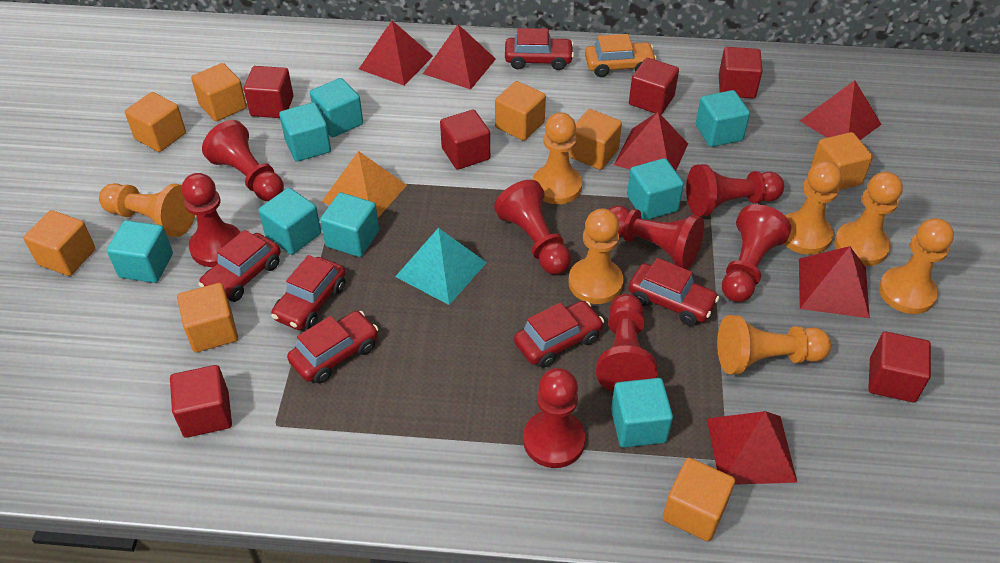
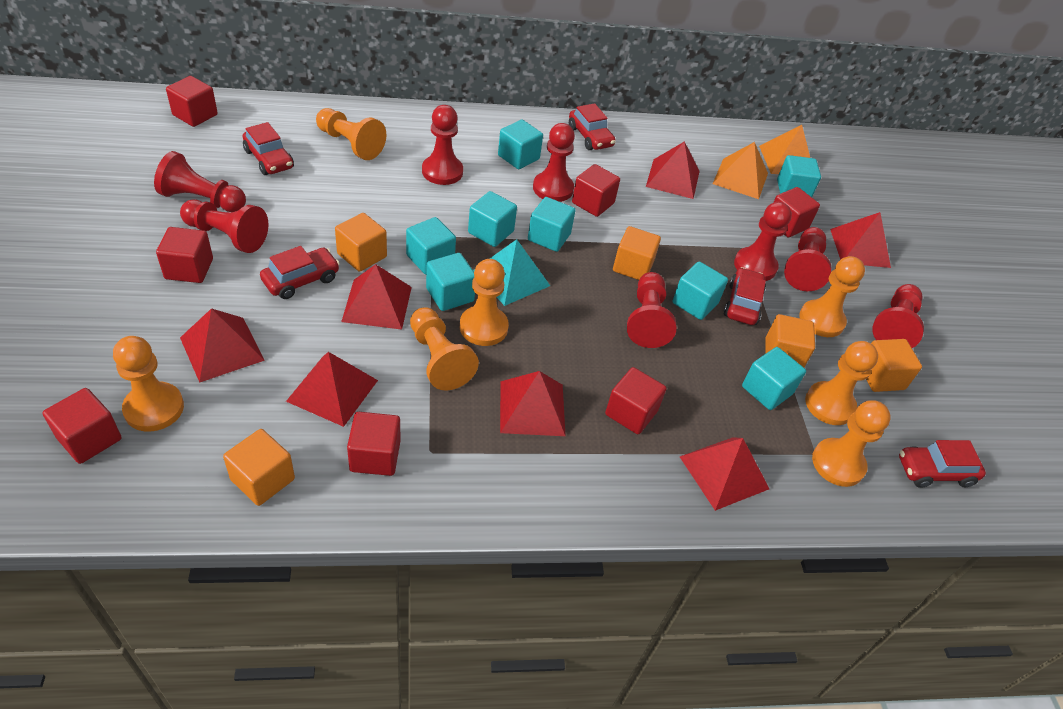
orange car: 1 -> 0
orange cube: 8 -> 5
orange pyramid: 1 -> 2
red car: 6 -> 5
red cube: 6 -> 7
red pyramid: 6 -> 7

